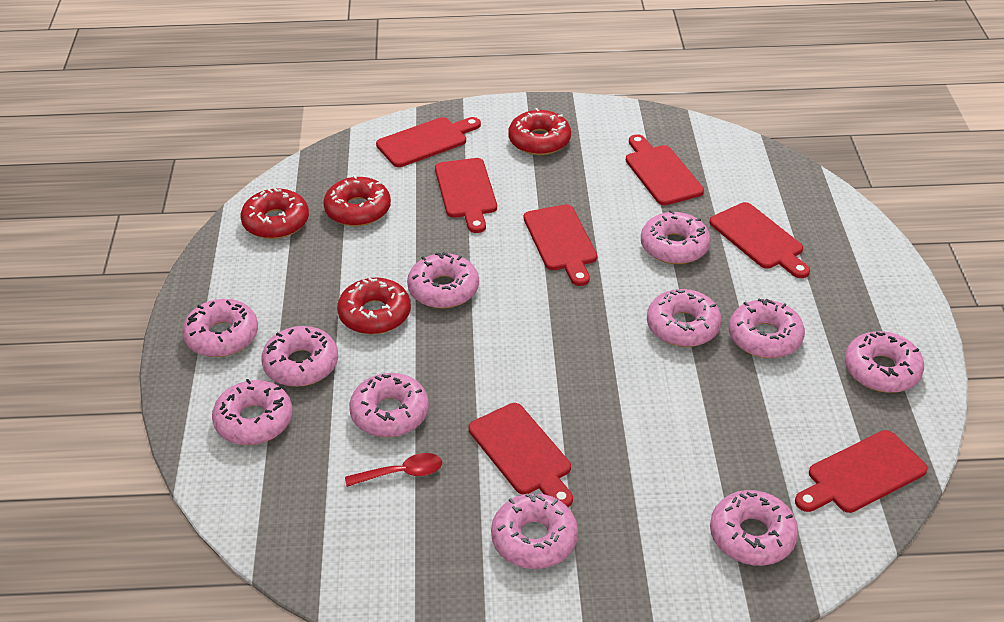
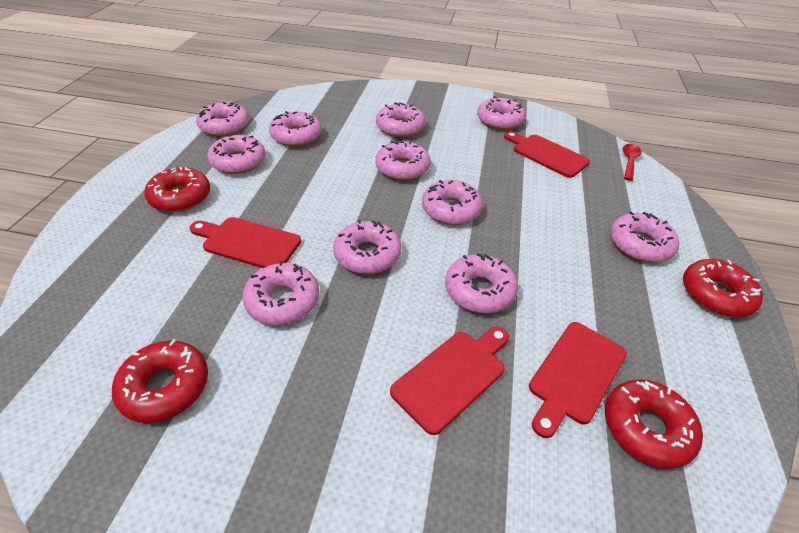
red cutting board: 7 -> 4

